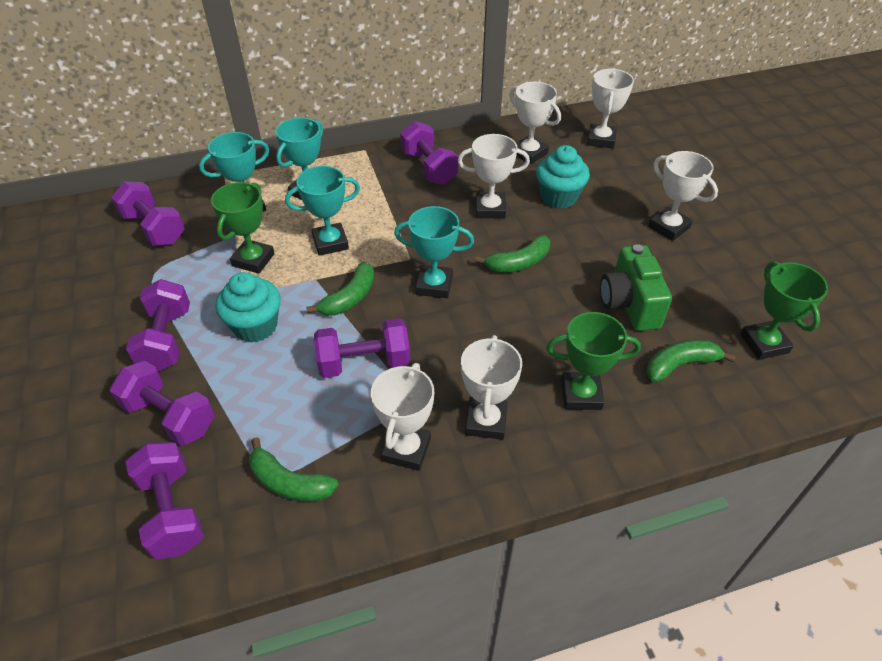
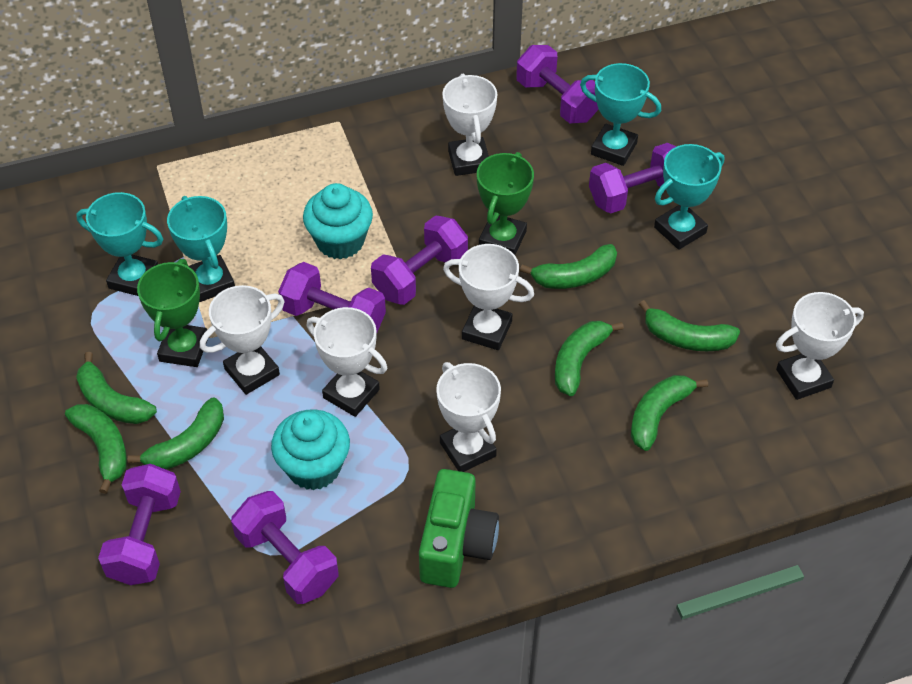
green banana: 4 -> 7
green trophy: 3 -> 2

